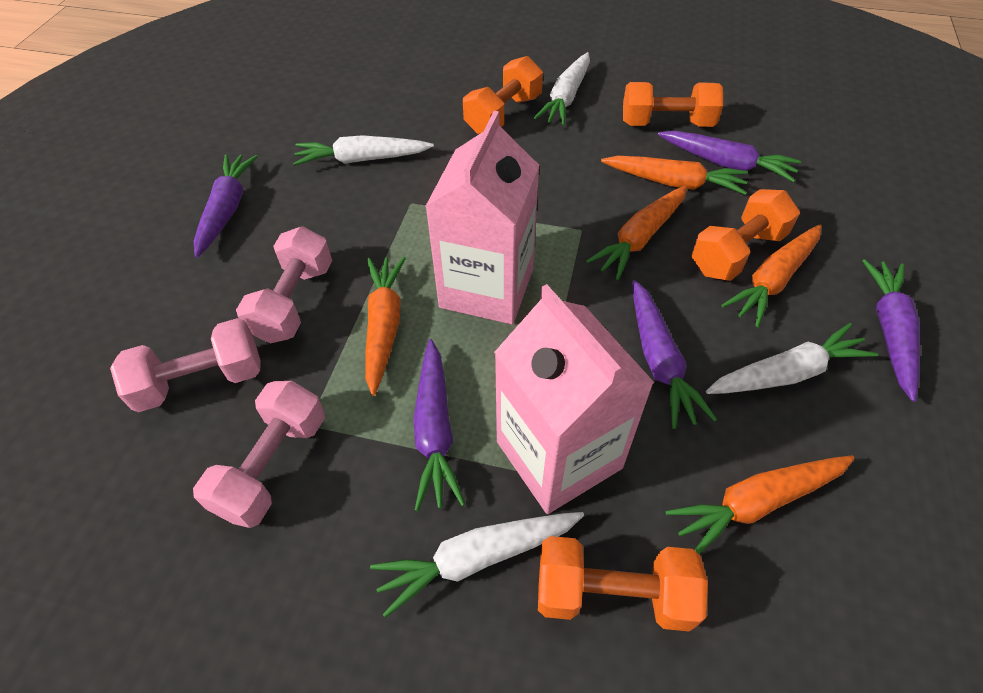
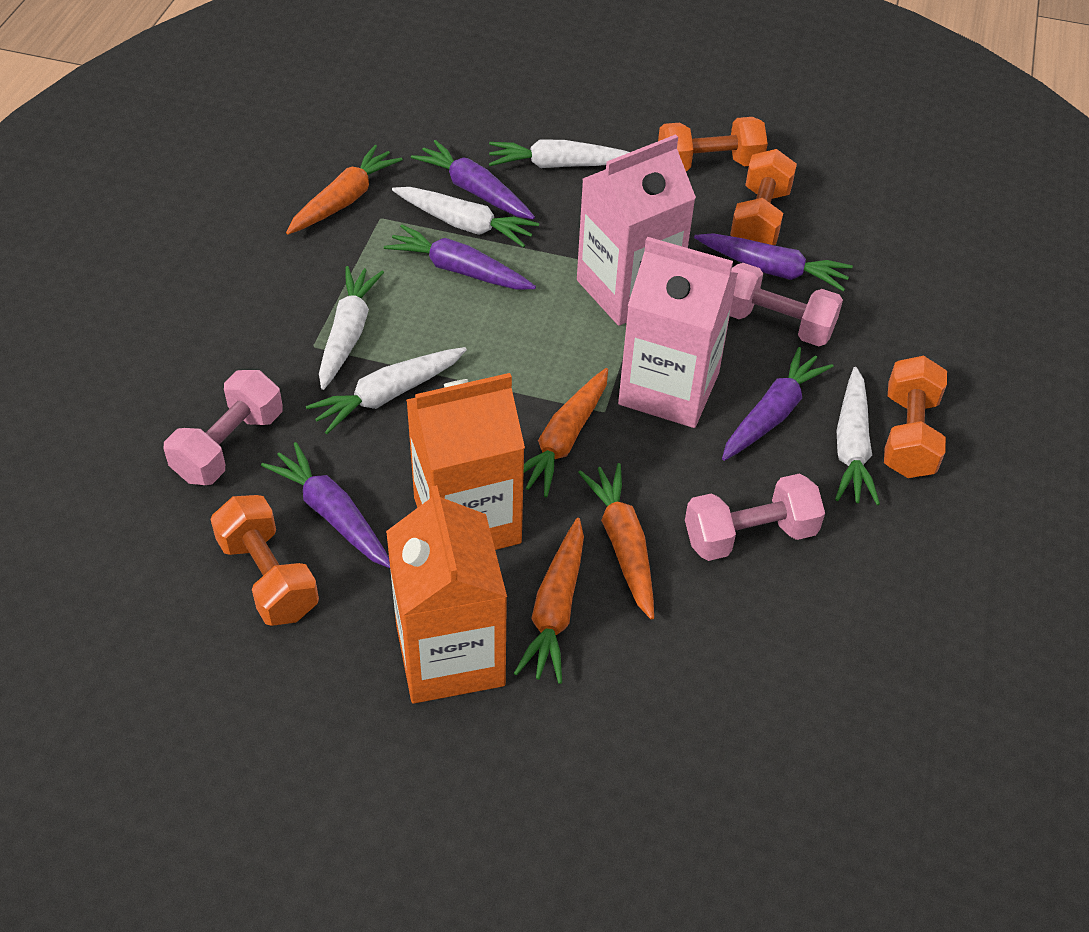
orange carrot: 5 -> 4
orange carton: 0 -> 2
white carrot: 4 -> 5

